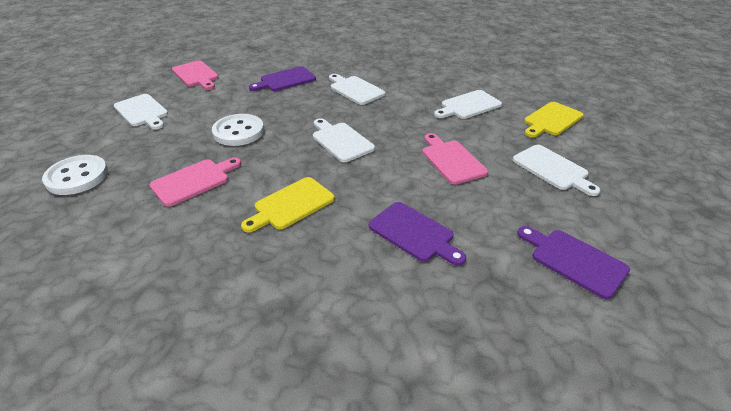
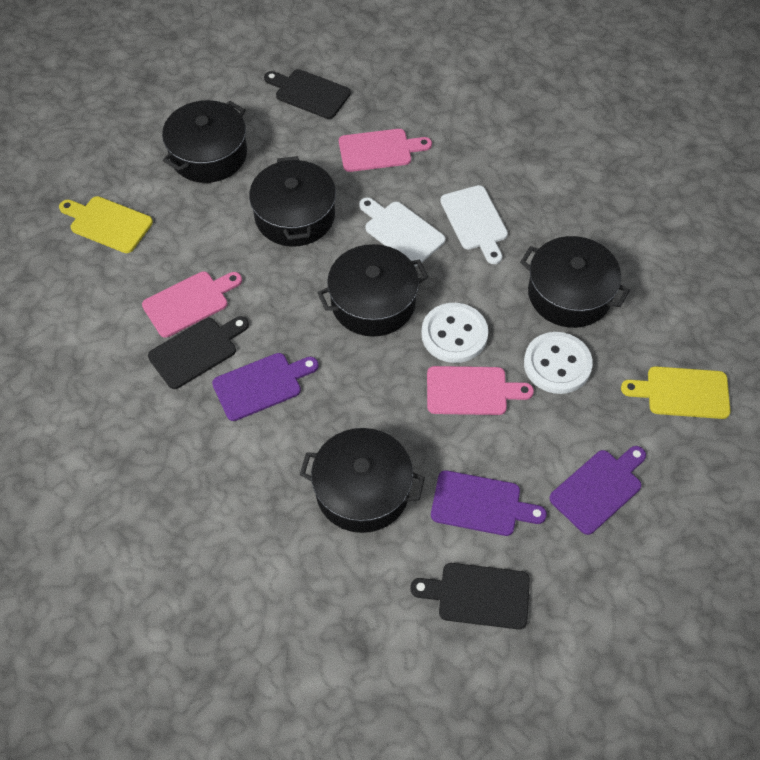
black cutting board: 0 -> 3
black pot: 0 -> 5
white cutting board: 5 -> 2

